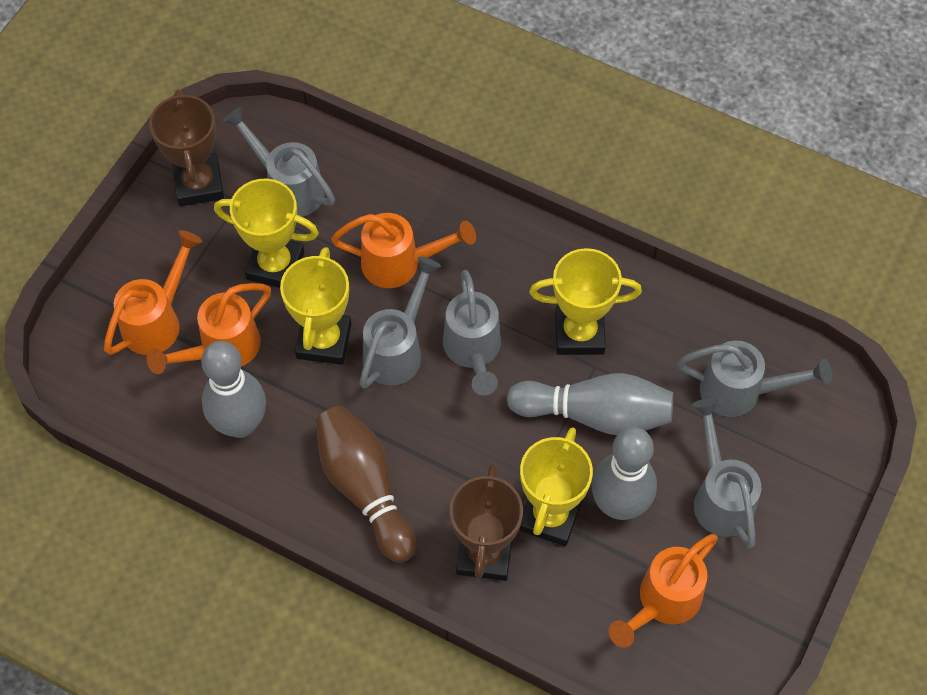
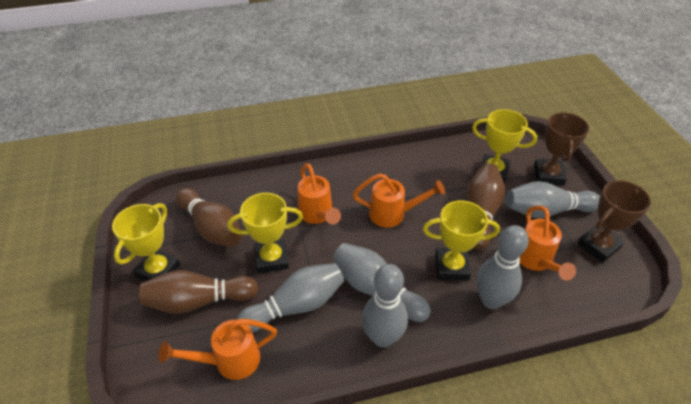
brown bowling pin: 1 -> 3
grey bowling pin: 3 -> 5
grey watering can: 5 -> 0

